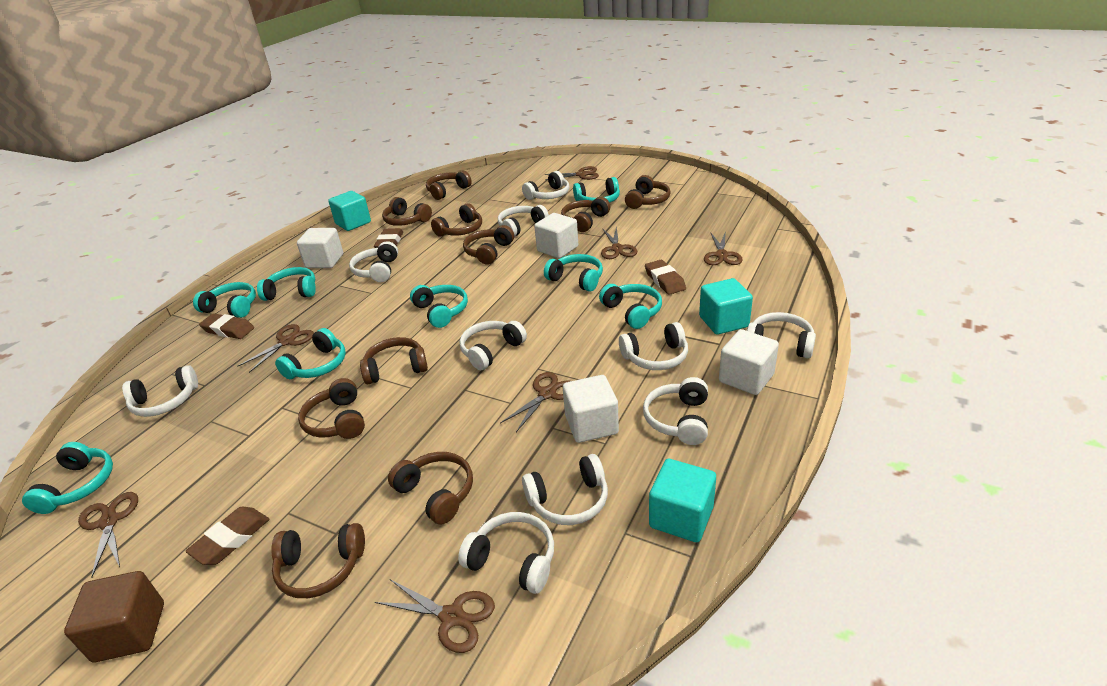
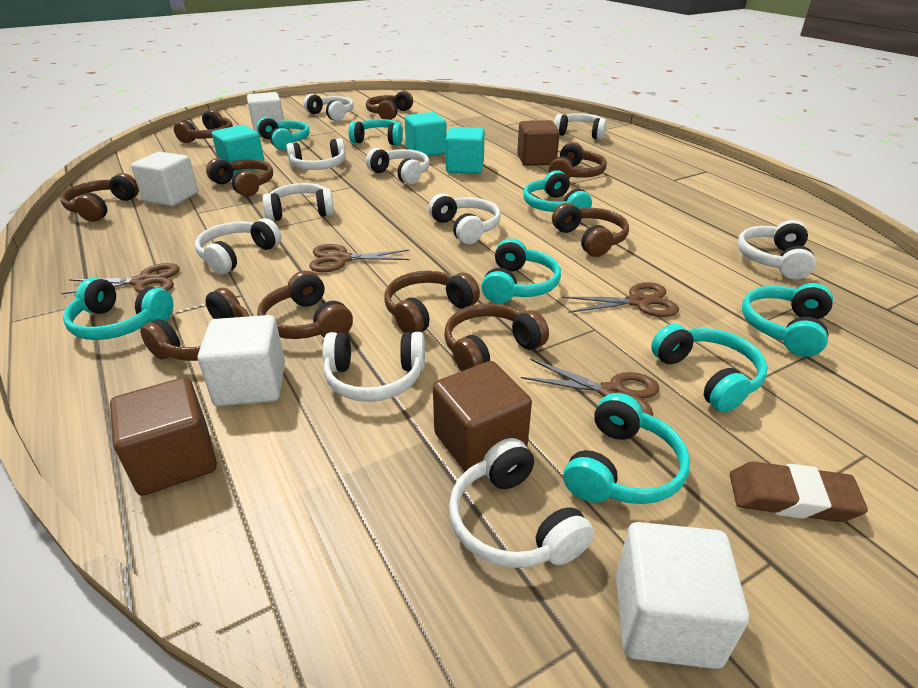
brown cube: 1 -> 3
brown eraser: 4 -> 1
brown scissors: 7 -> 4

